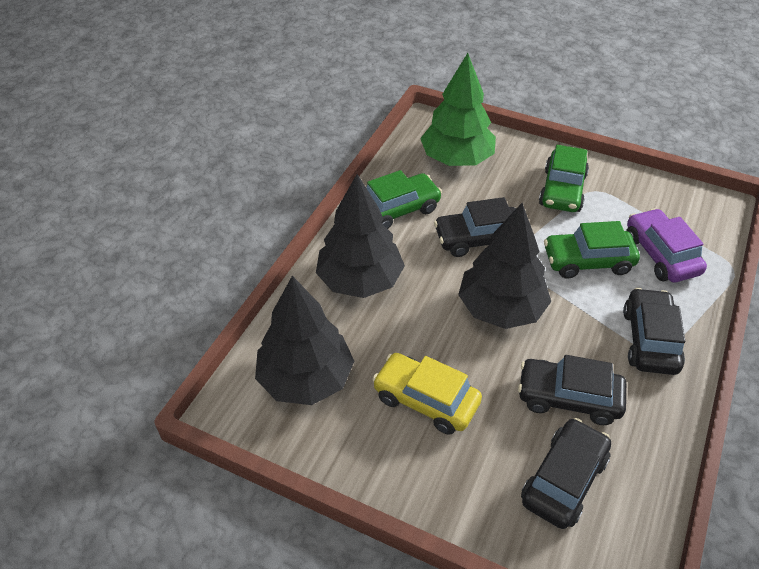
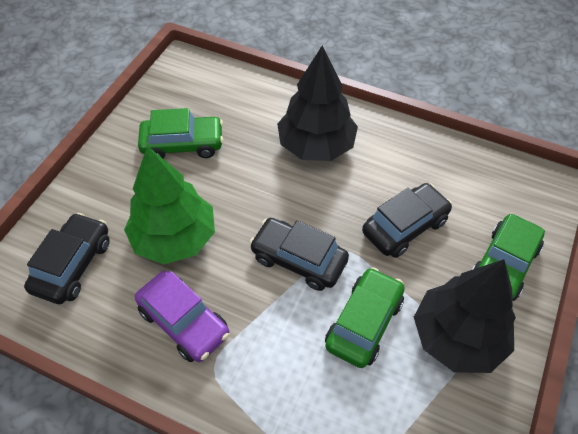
black car: 4 -> 3
black tree: 3 -> 2
yellow car: 1 -> 0

